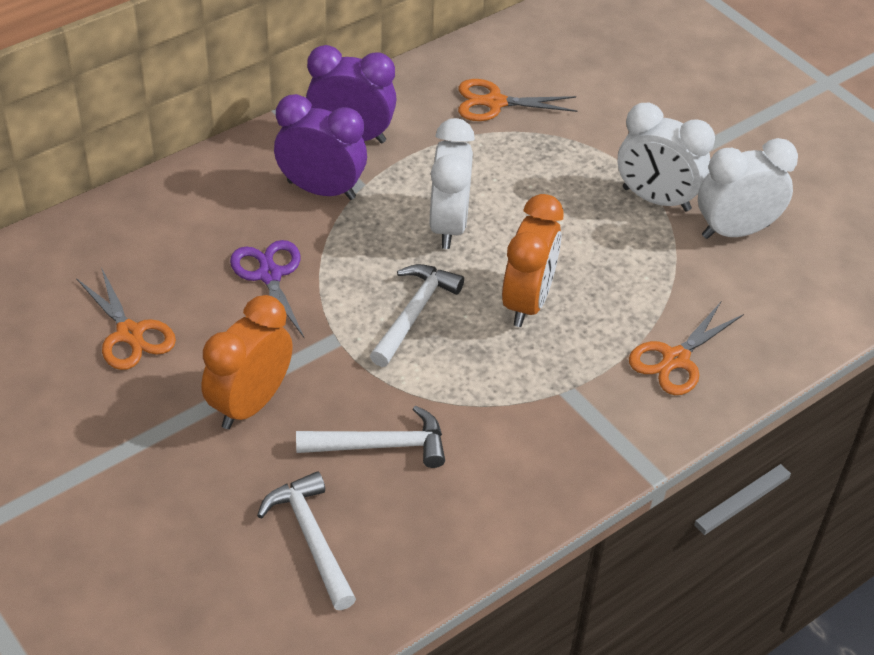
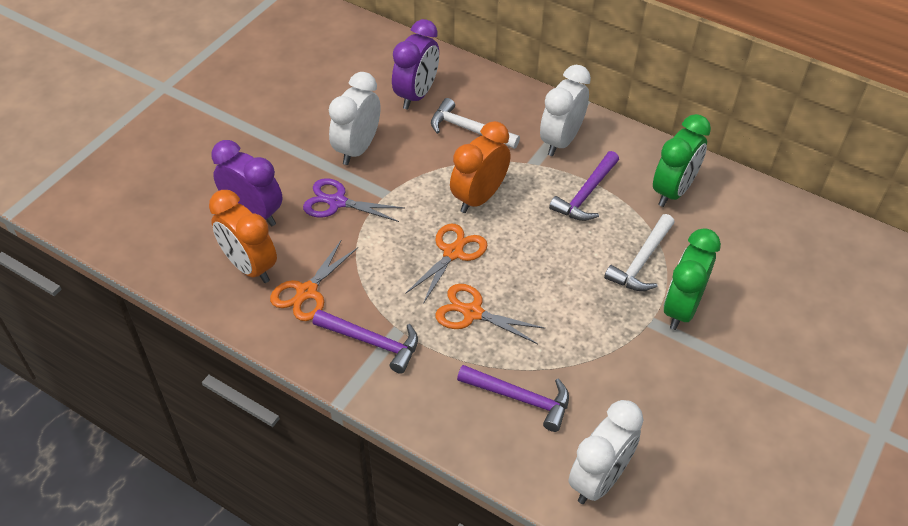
green clock: 0 -> 2
purple hammer: 0 -> 3
white hammer: 3 -> 2

